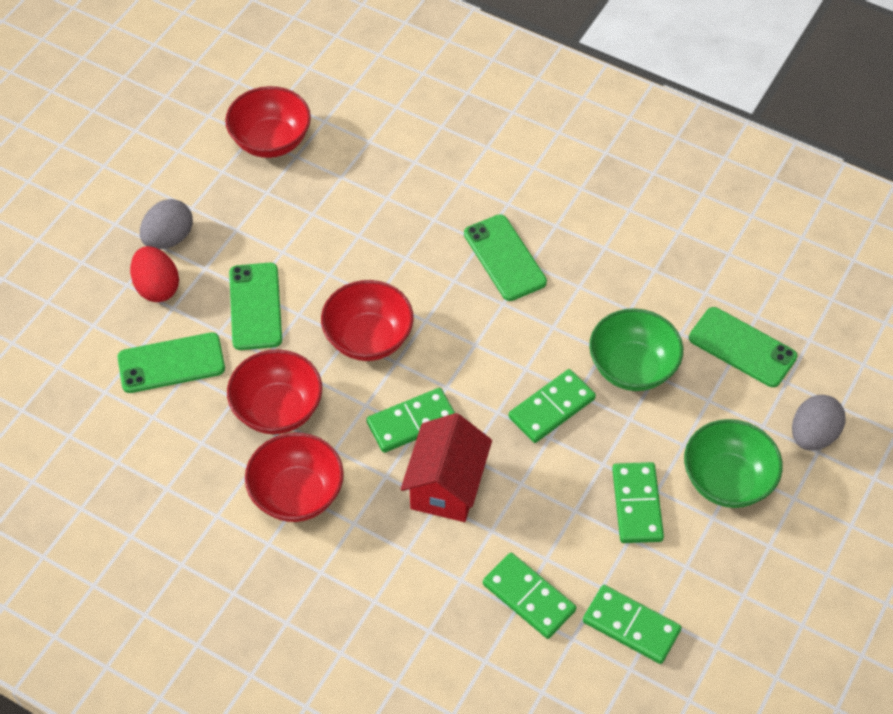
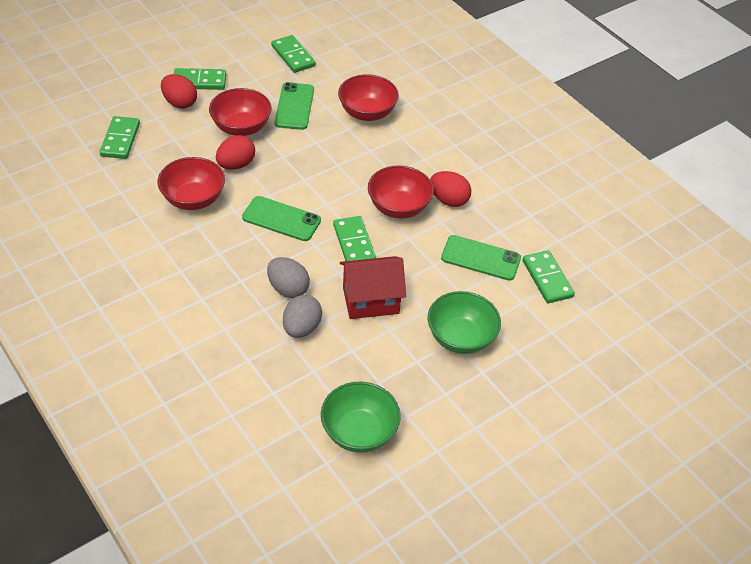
green phone: 4 -> 3
red egg: 1 -> 3

